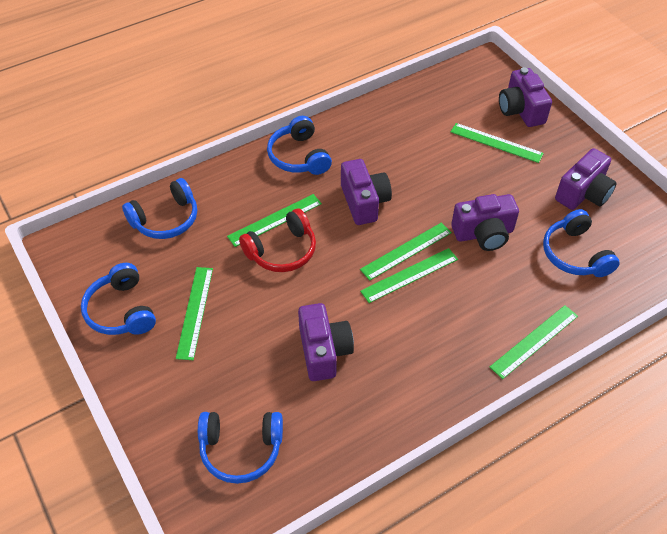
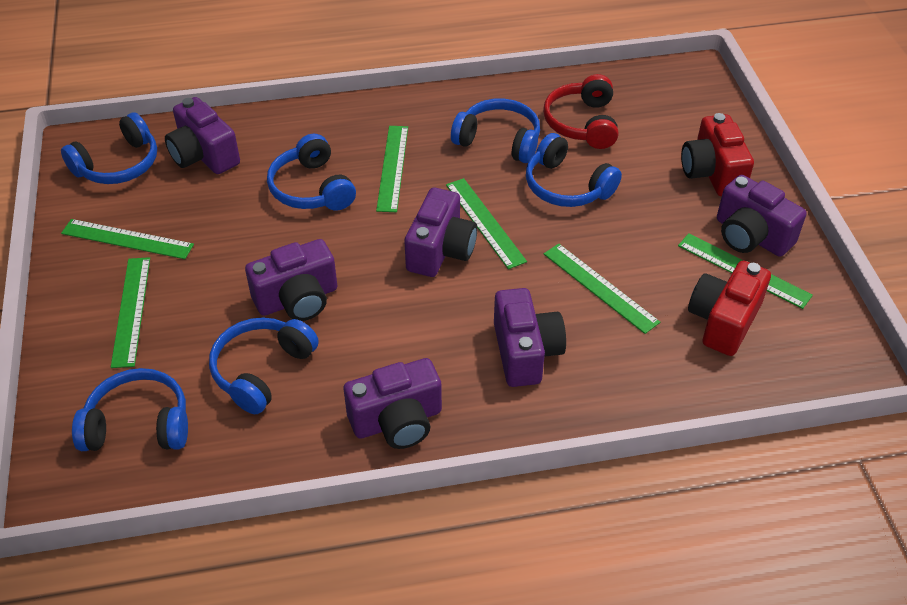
blue headphones: 5 -> 6
purple camera: 5 -> 6
red camera: 0 -> 2

